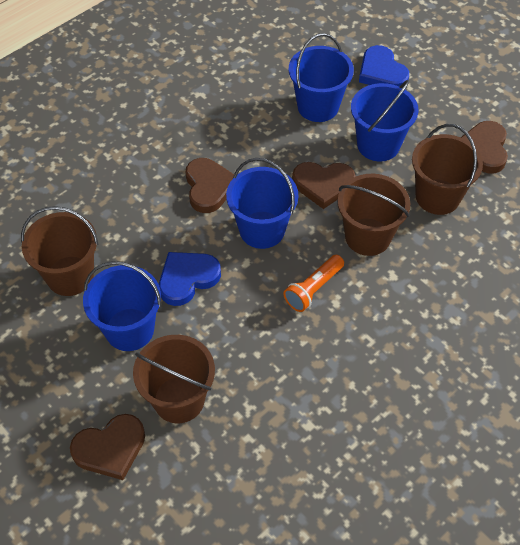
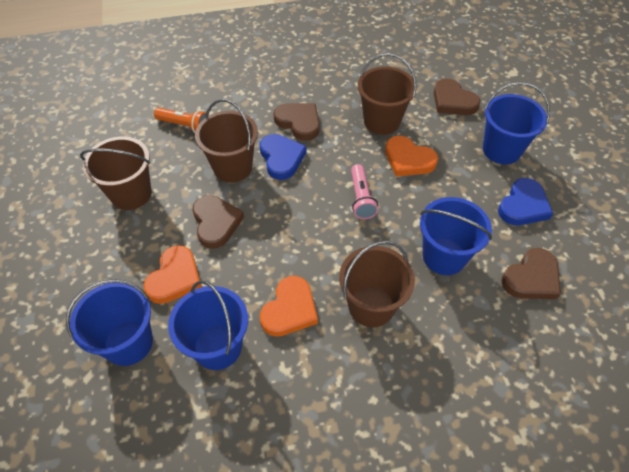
orange heart: 0 -> 3
pink flashlight: 0 -> 1

